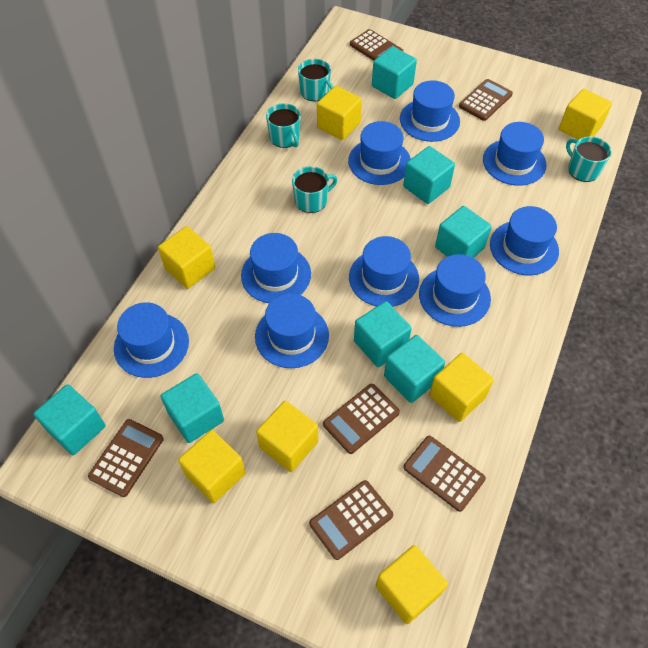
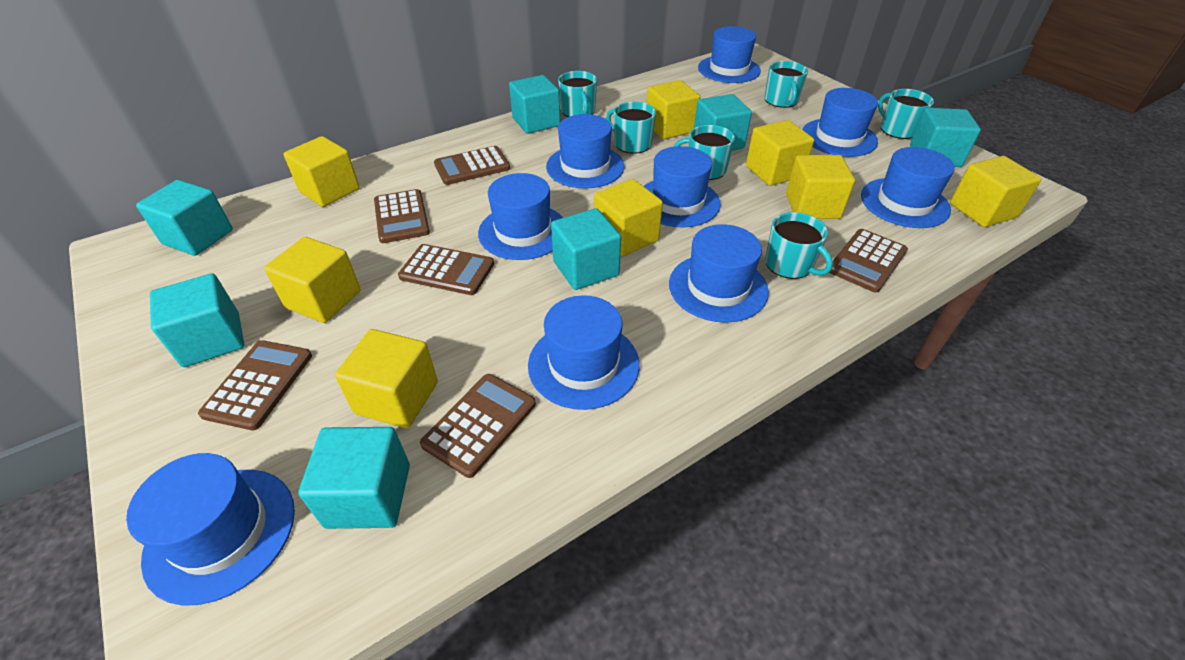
turquoise mug: 4 -> 6
yellow cube: 7 -> 8

